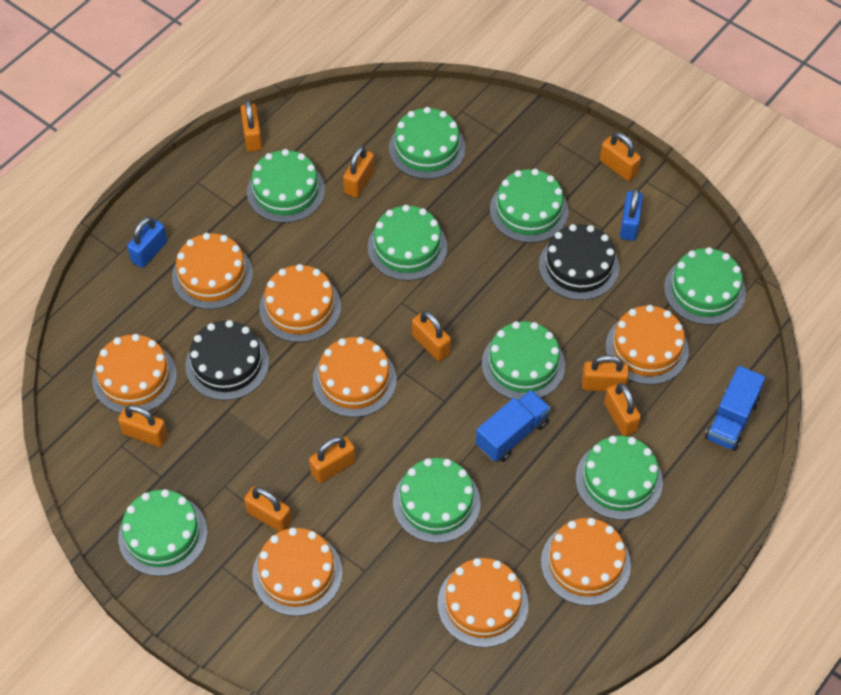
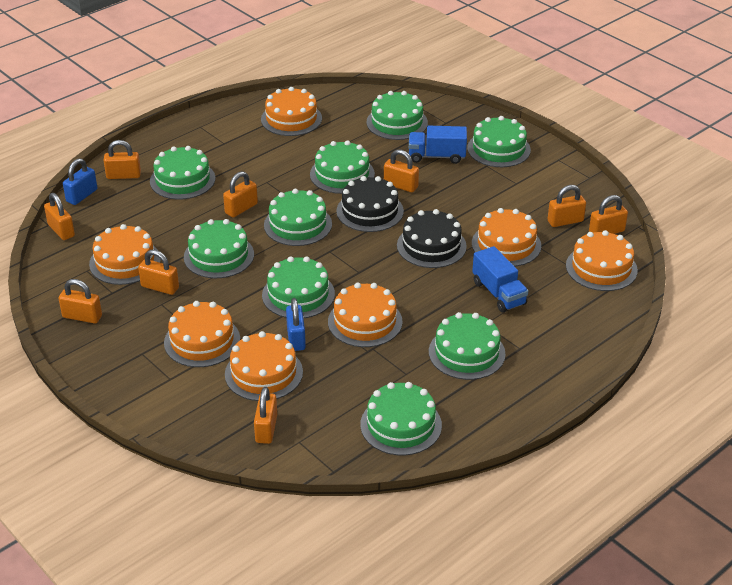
orange cake: 8 -> 7

